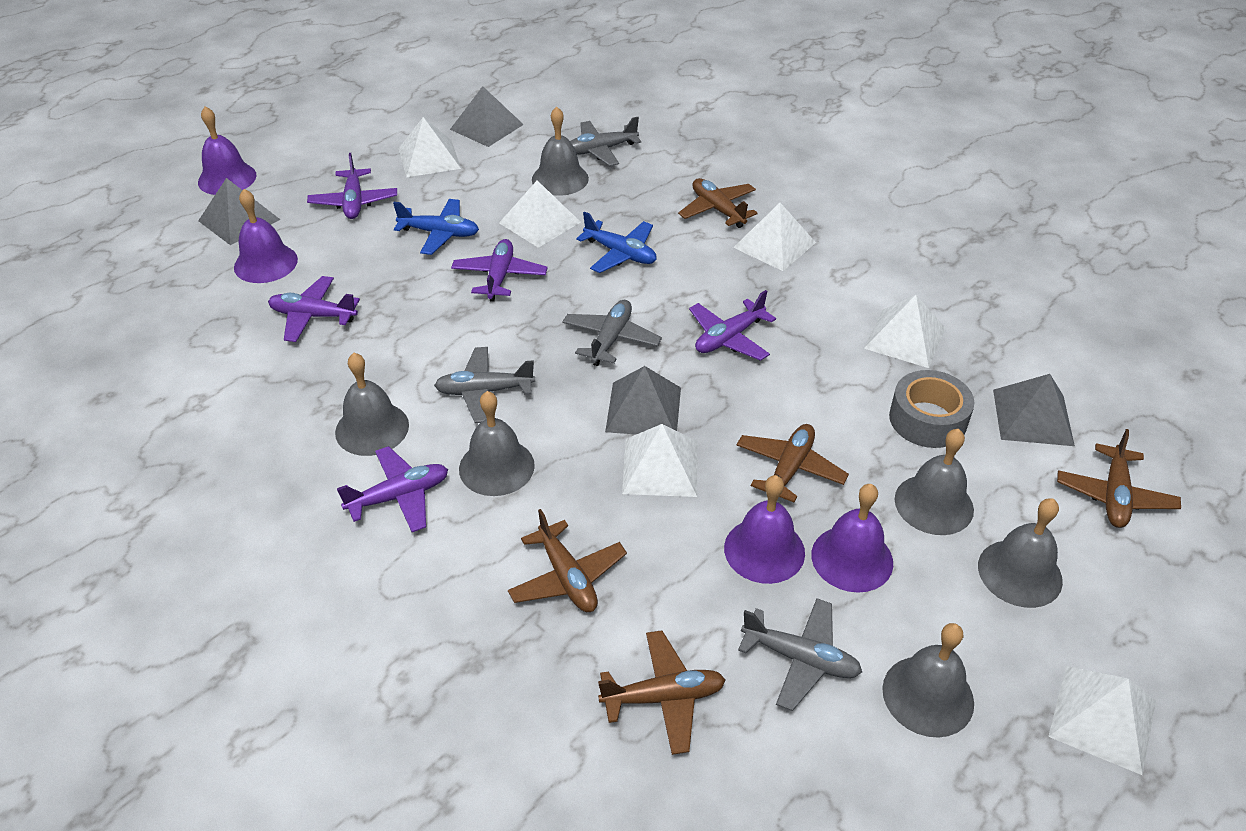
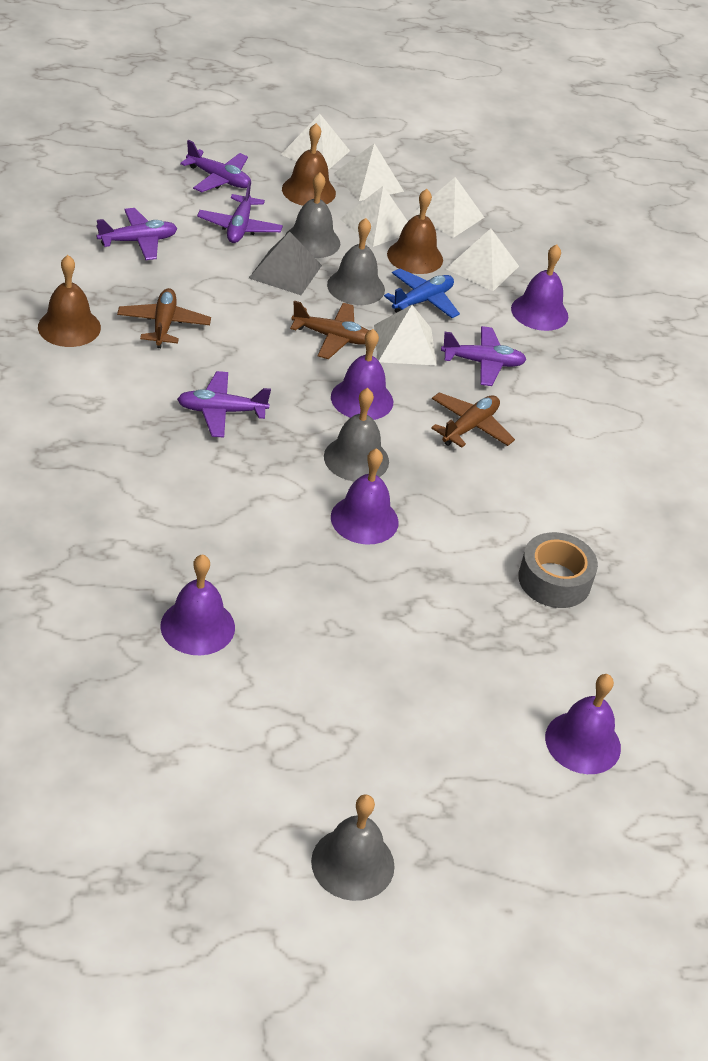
blue plane: 2 -> 1
brown bell: 0 -> 3
brown plane: 5 -> 3
grey bell: 6 -> 4
grey plane: 4 -> 0
grey pyramid: 4 -> 1
purple bell: 4 -> 5

